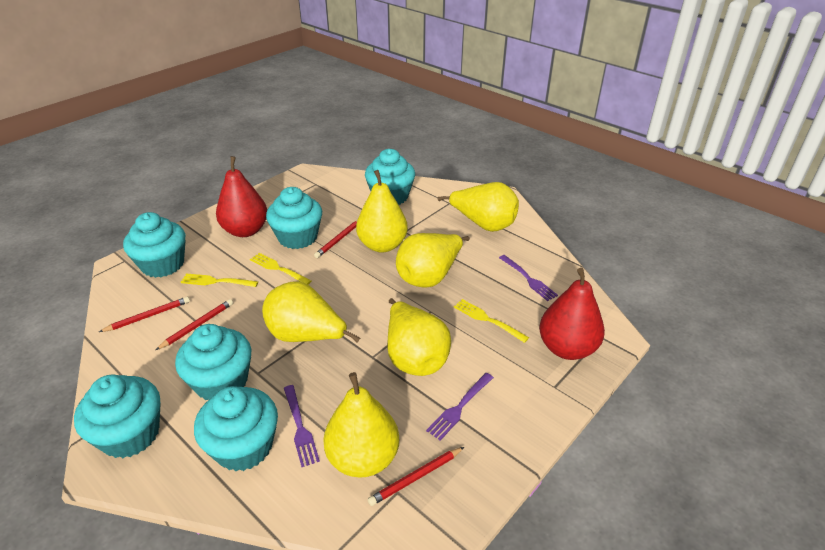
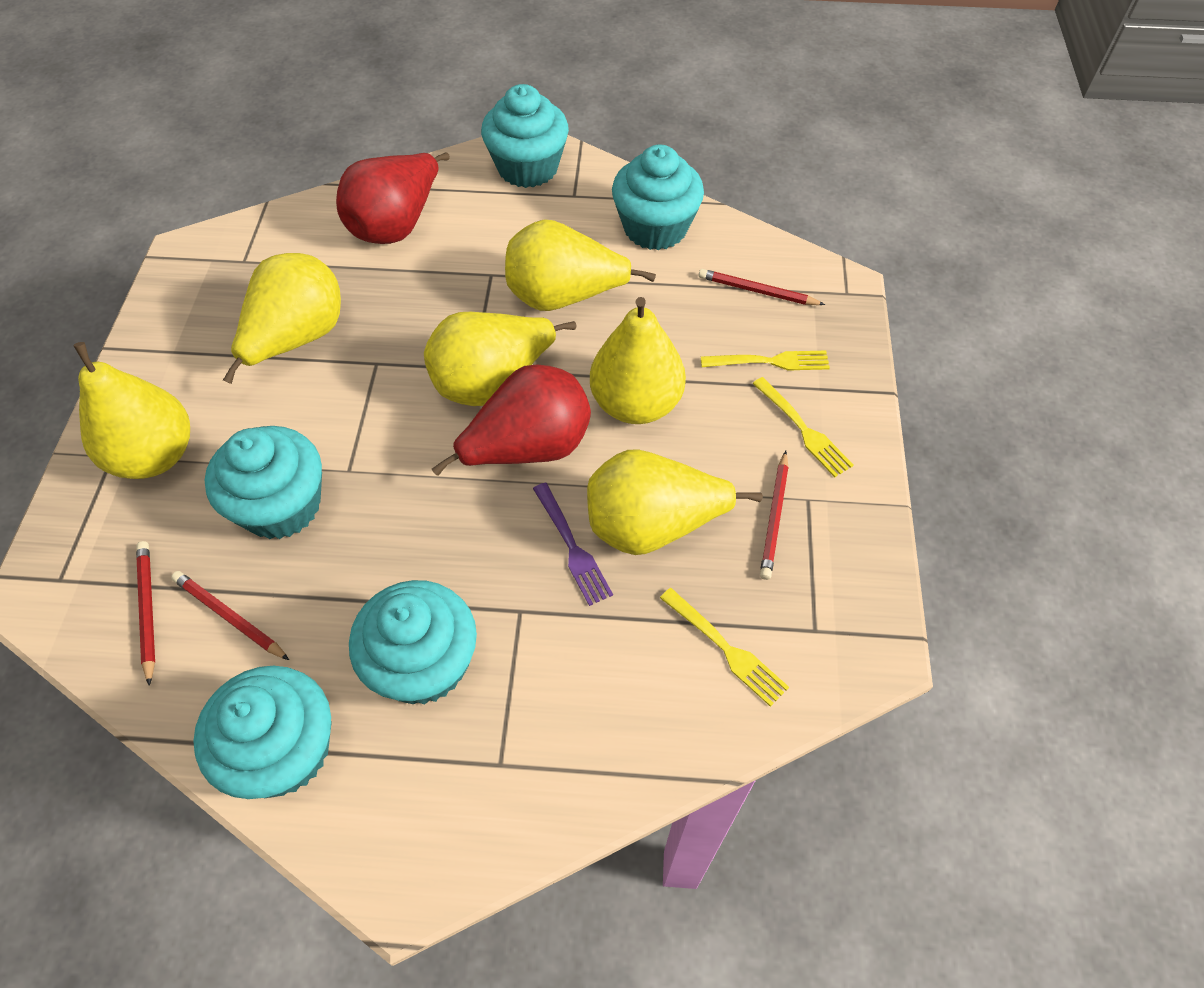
purple fork: 3 -> 1
turquoise cupcake: 6 -> 5

